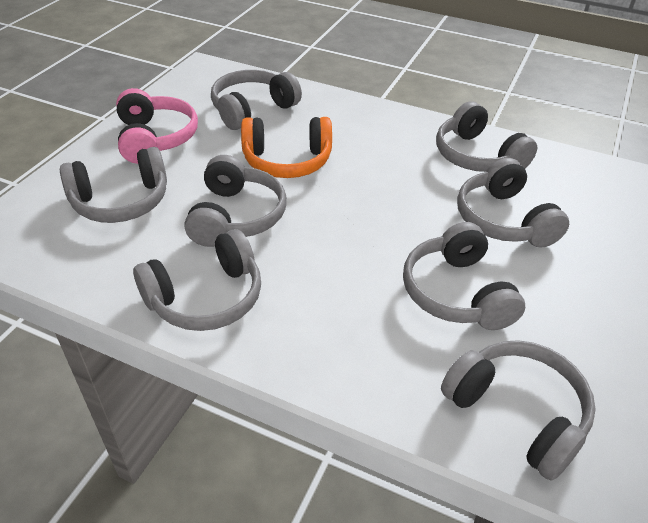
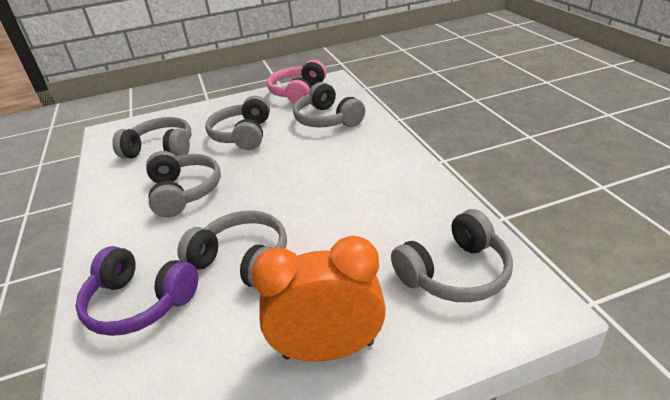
grey headphones: 8 -> 6
orange clock: 0 -> 1
orange headphones: 1 -> 0
purple headphones: 0 -> 1

